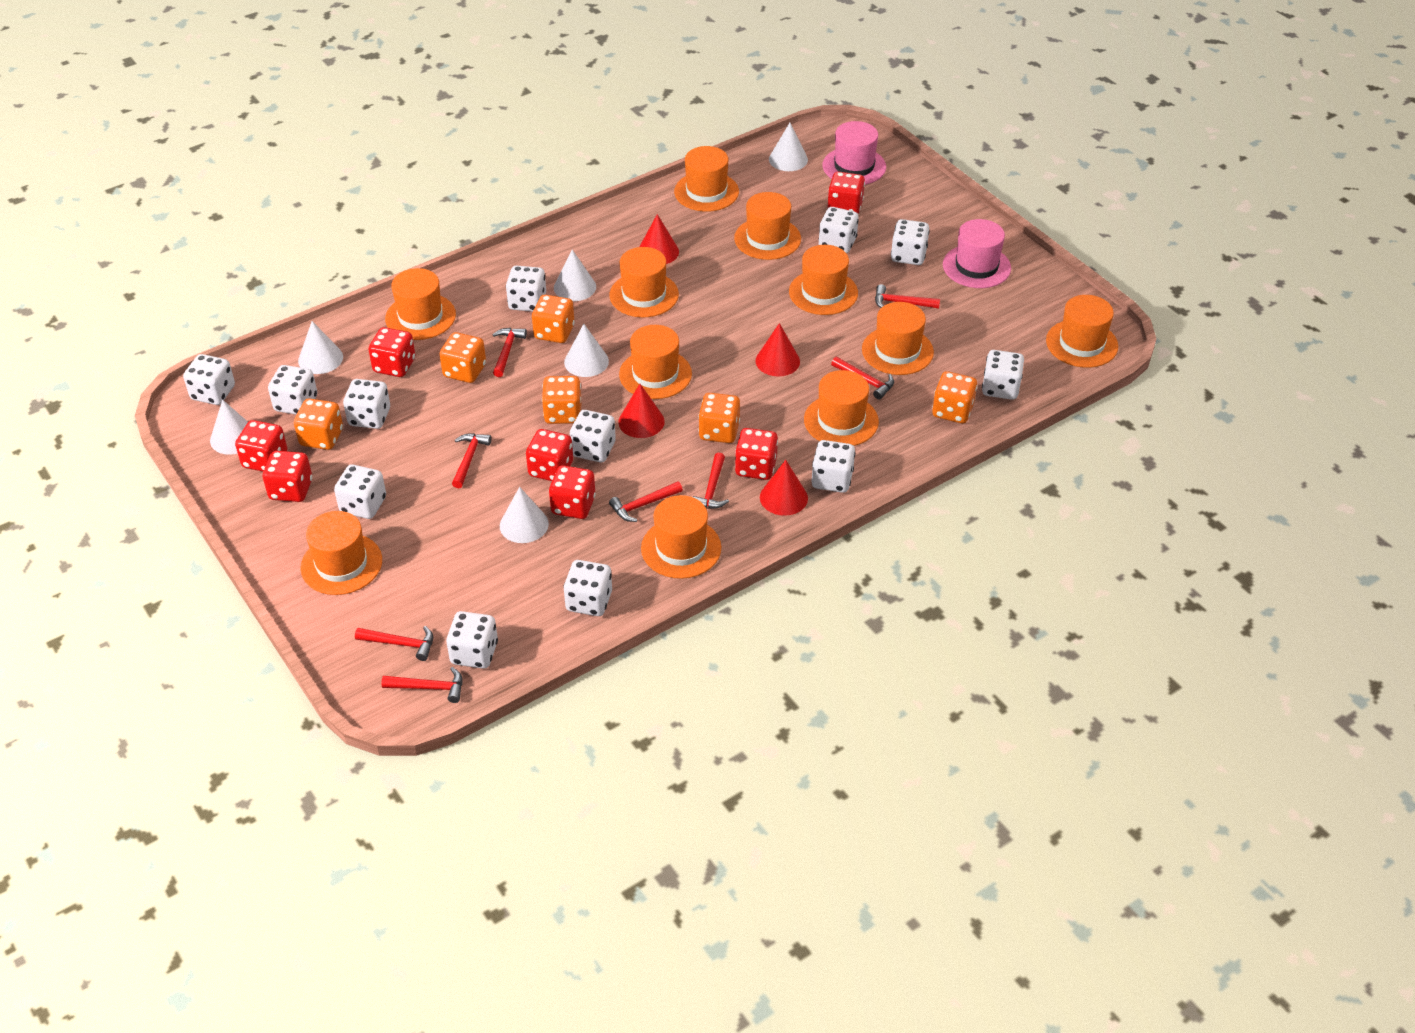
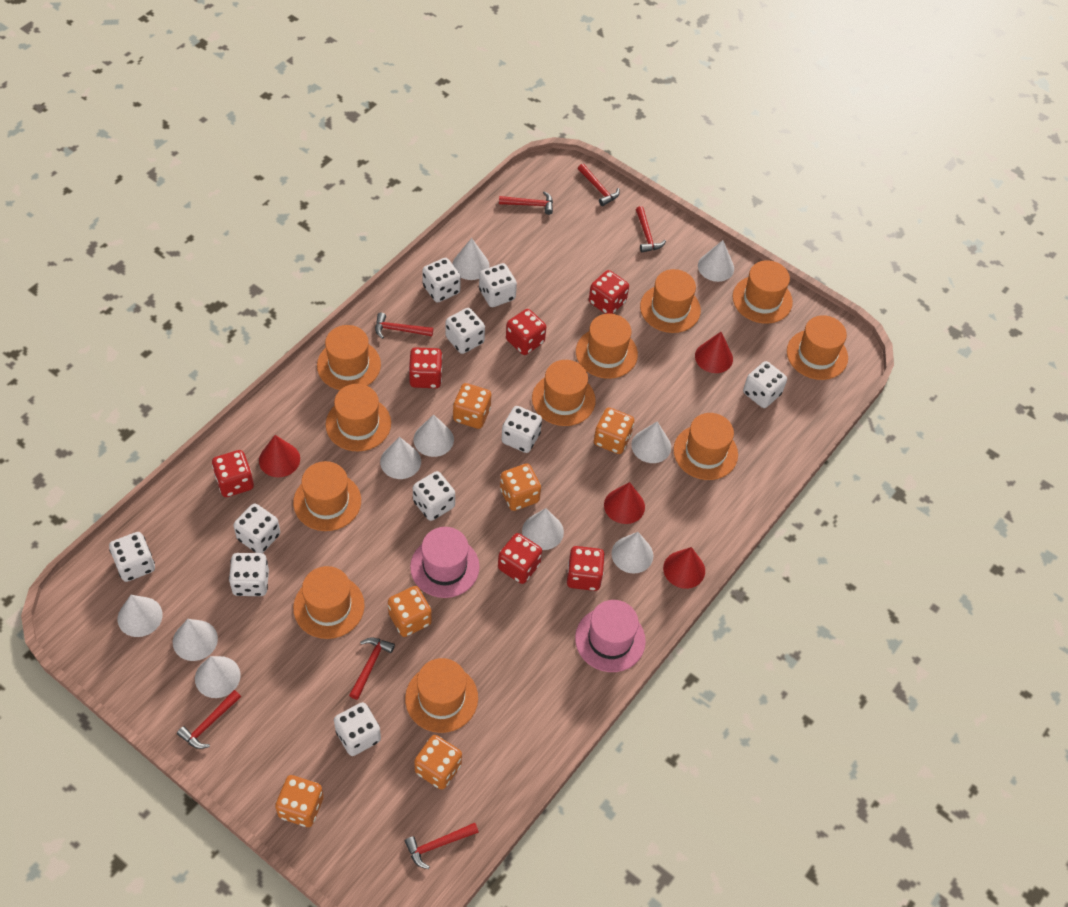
red dice: 7 -> 6
red hammer: 8 -> 7
white cone: 6 -> 10
white dice: 12 -> 10

